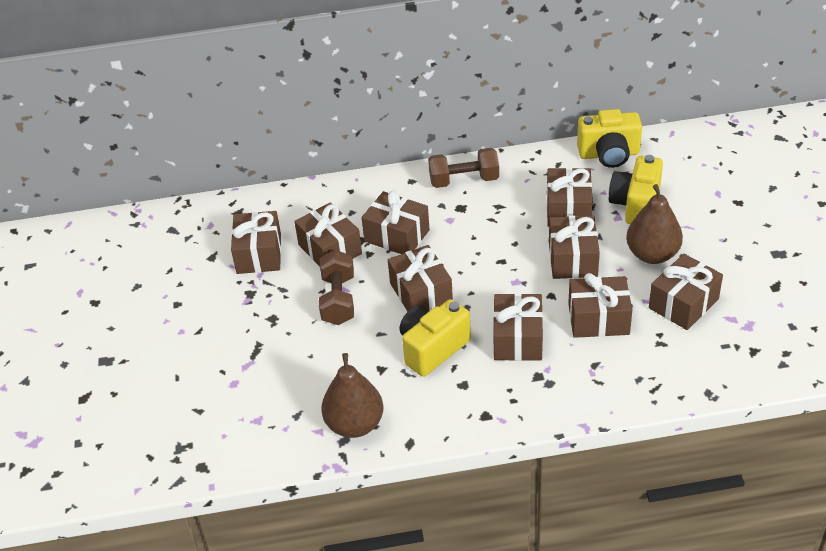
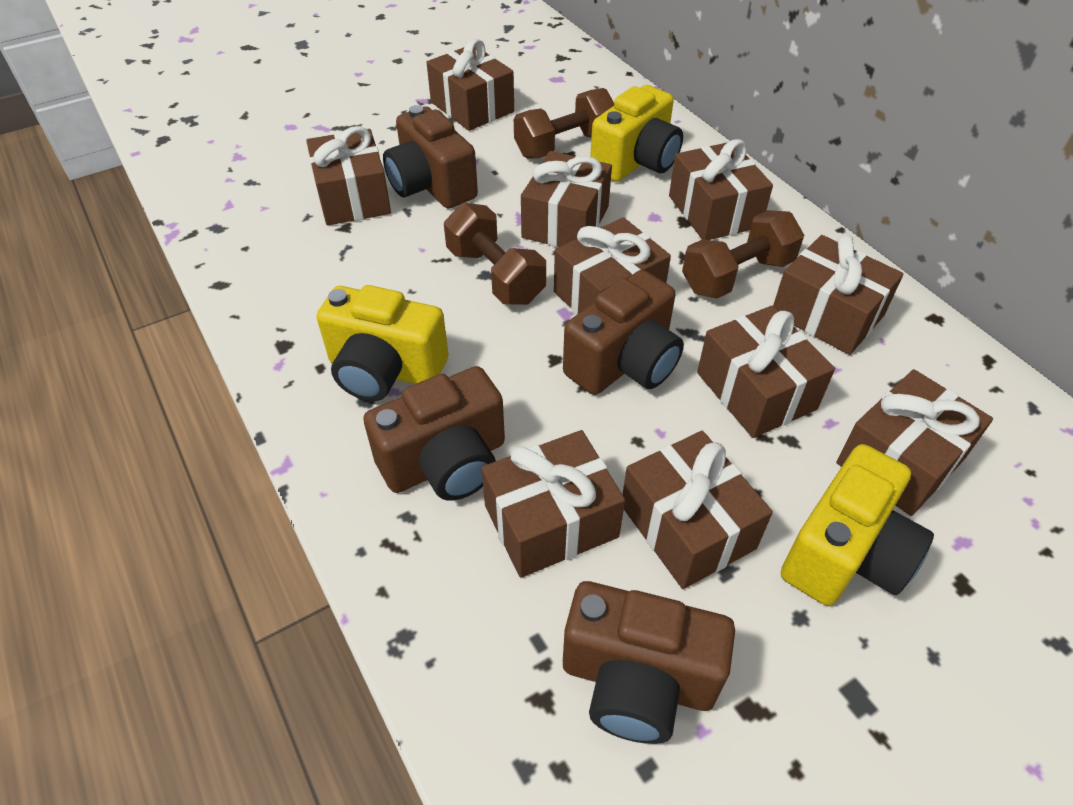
brown camera: 0 -> 4
brown dumbbell: 2 -> 3
brown gift: 9 -> 10
brown pear: 2 -> 0

